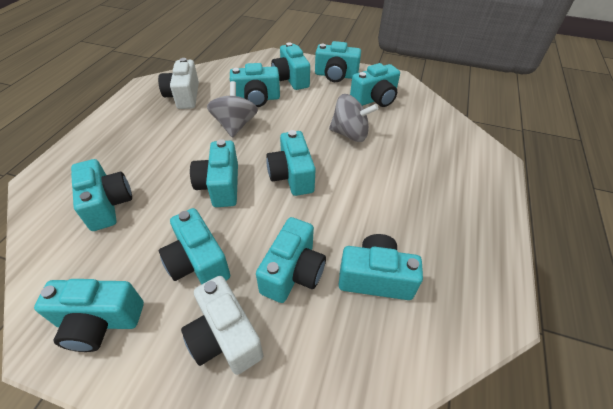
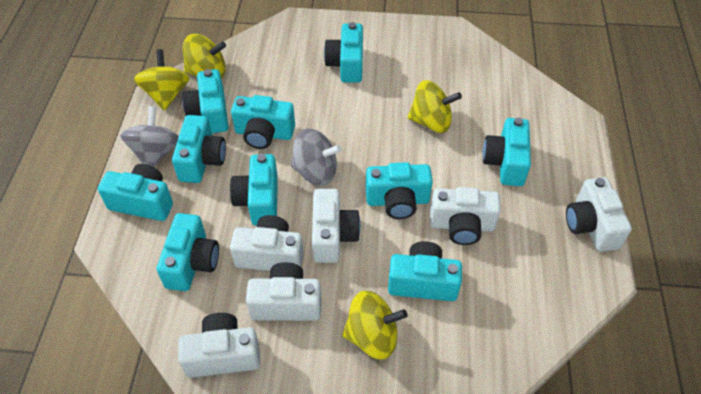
turquoise camera: 11 -> 10
white camera: 2 -> 6
yellow spinning top: 0 -> 4

